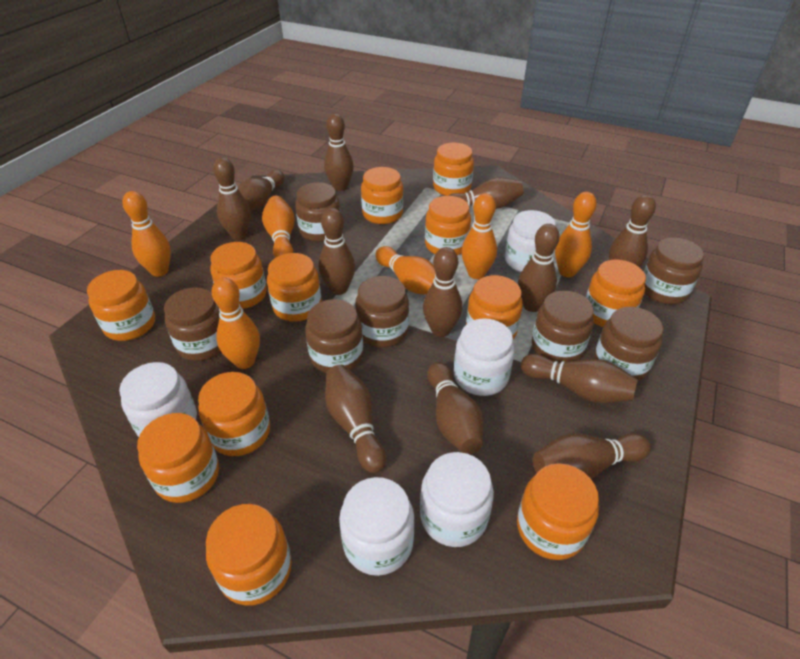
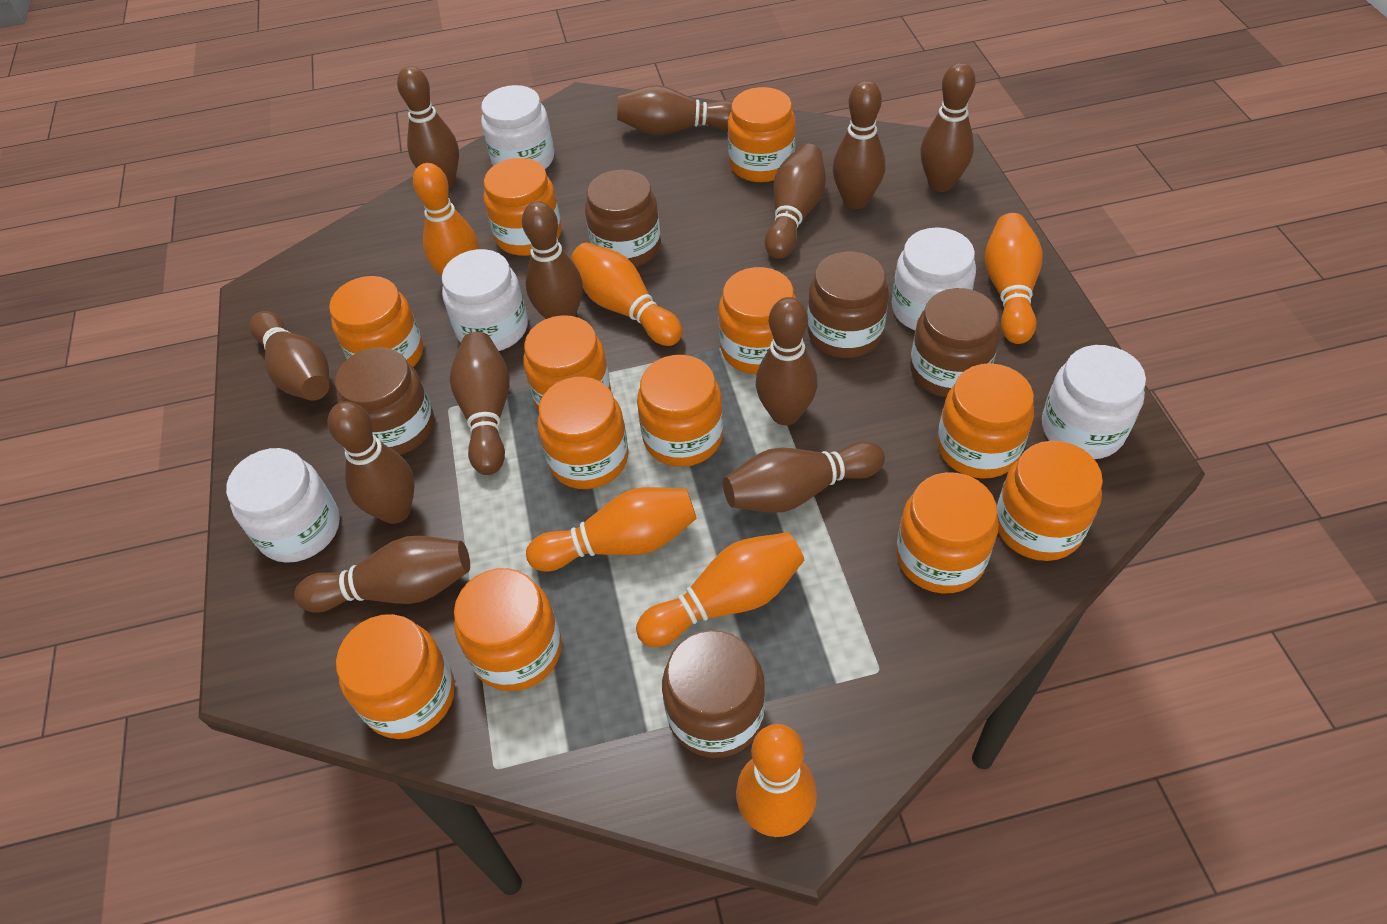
brown jar: 7 -> 5

